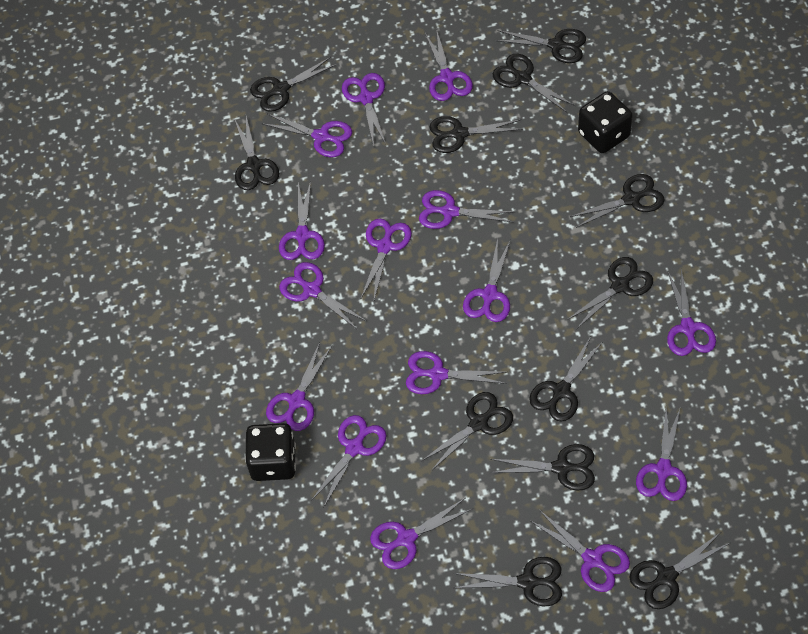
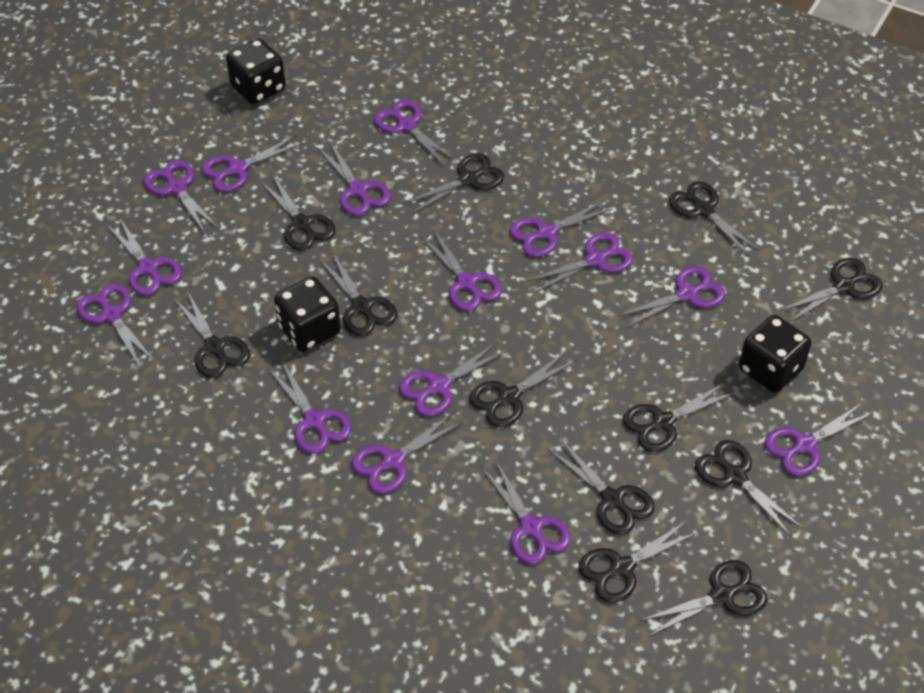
black dice: 2 -> 3

